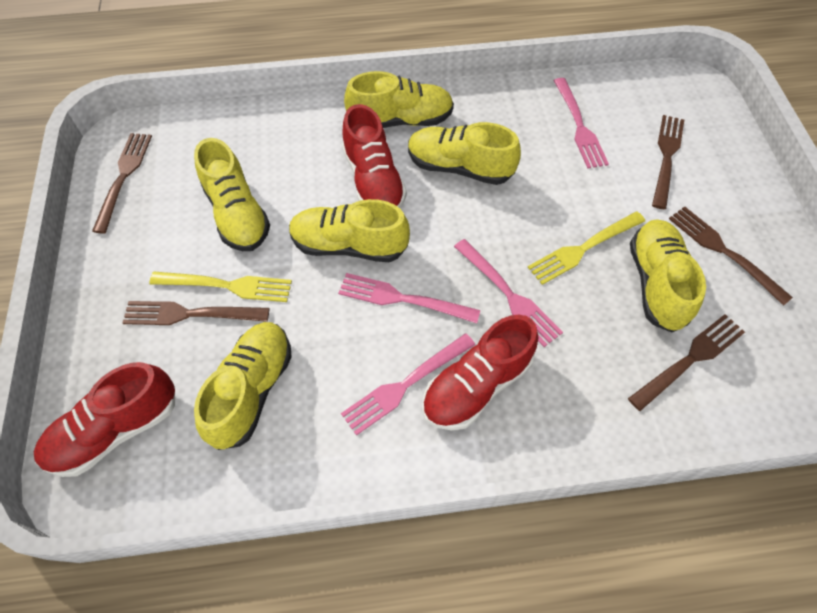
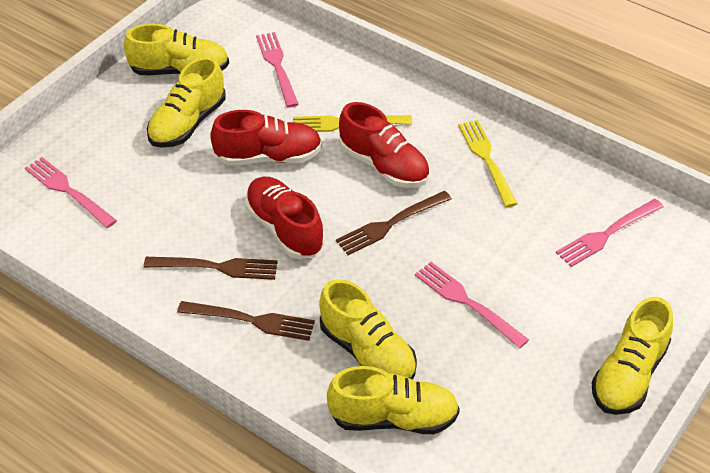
brown fork: 5 -> 3
yellow shoe: 6 -> 5

